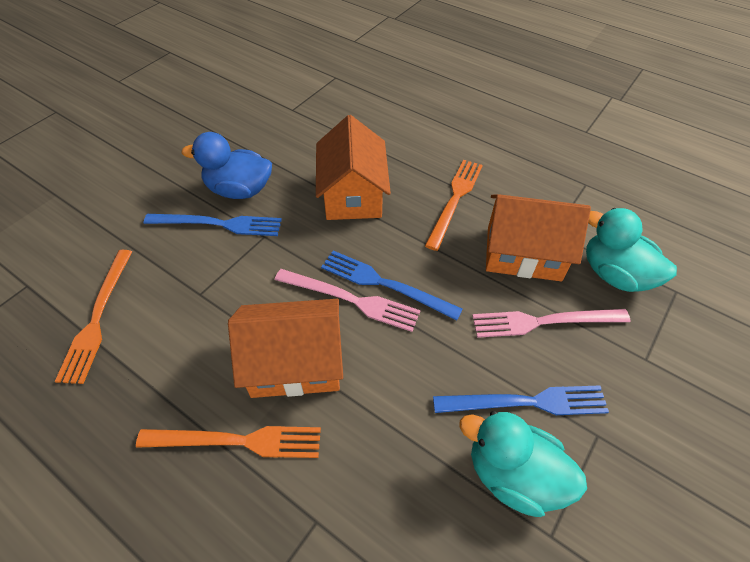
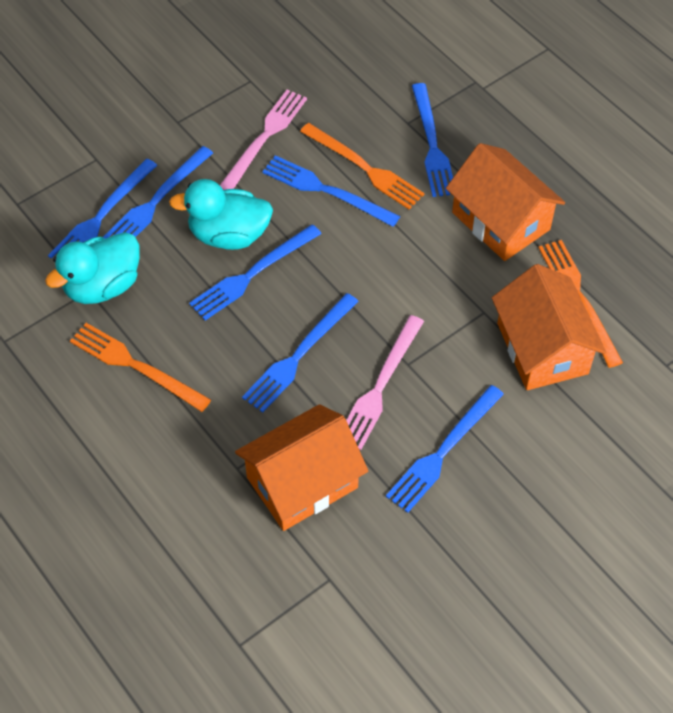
blue duck: 1 -> 0
blue fork: 3 -> 7

